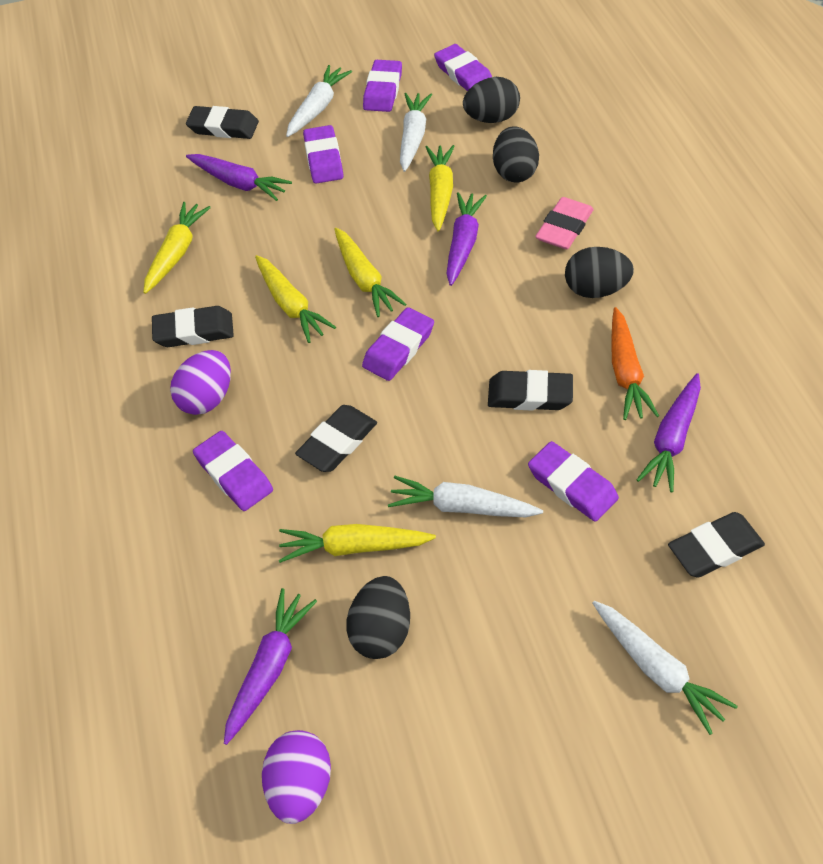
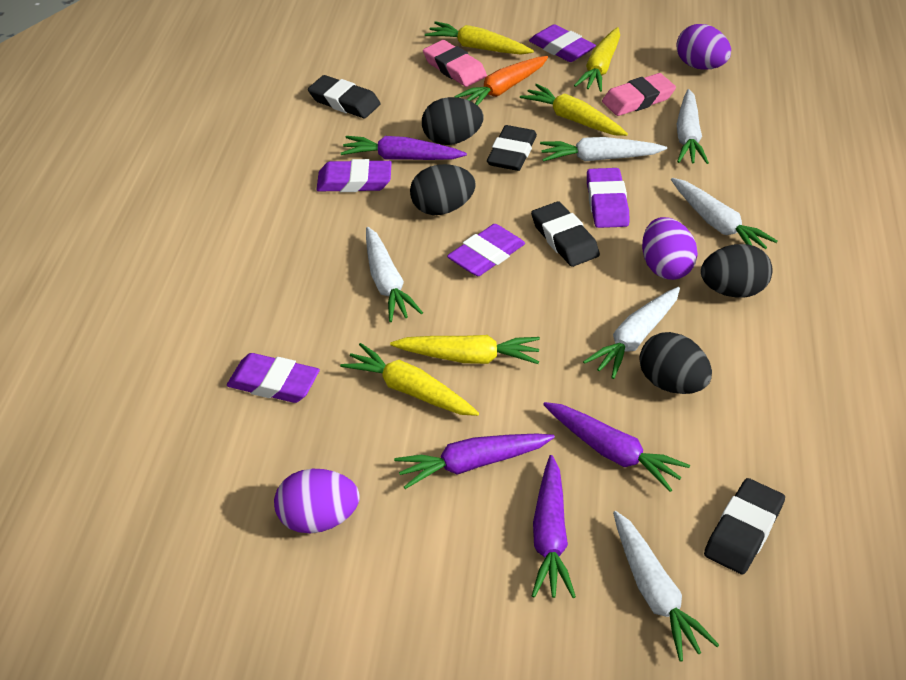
black eraser: 5 -> 4
pink eraser: 1 -> 2
purple egg: 2 -> 3
purple eraser: 6 -> 5
white carrot: 4 -> 6

